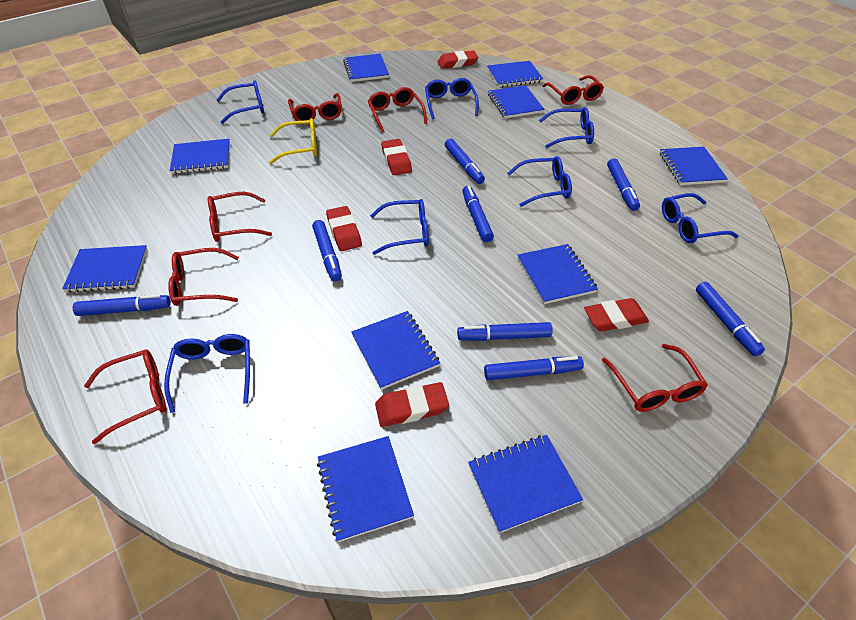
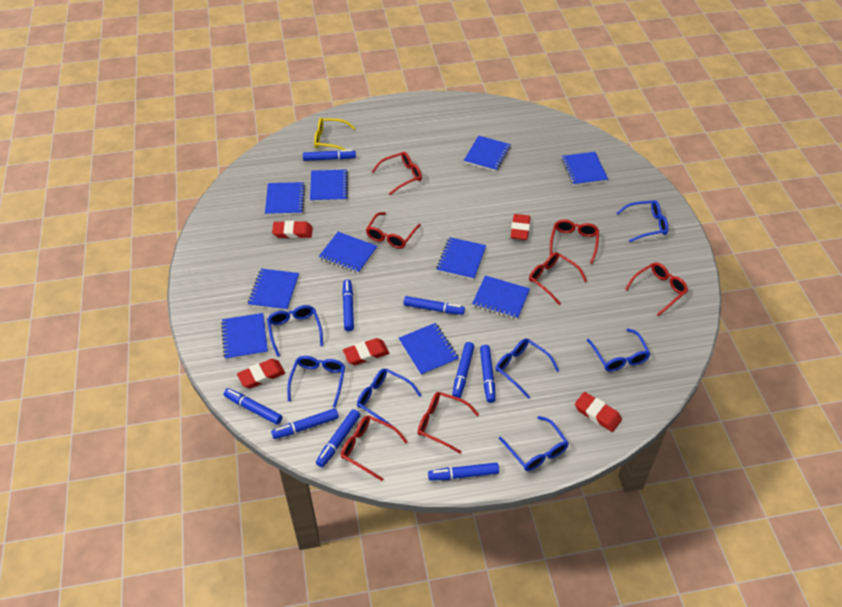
blue marker: 8 -> 9

